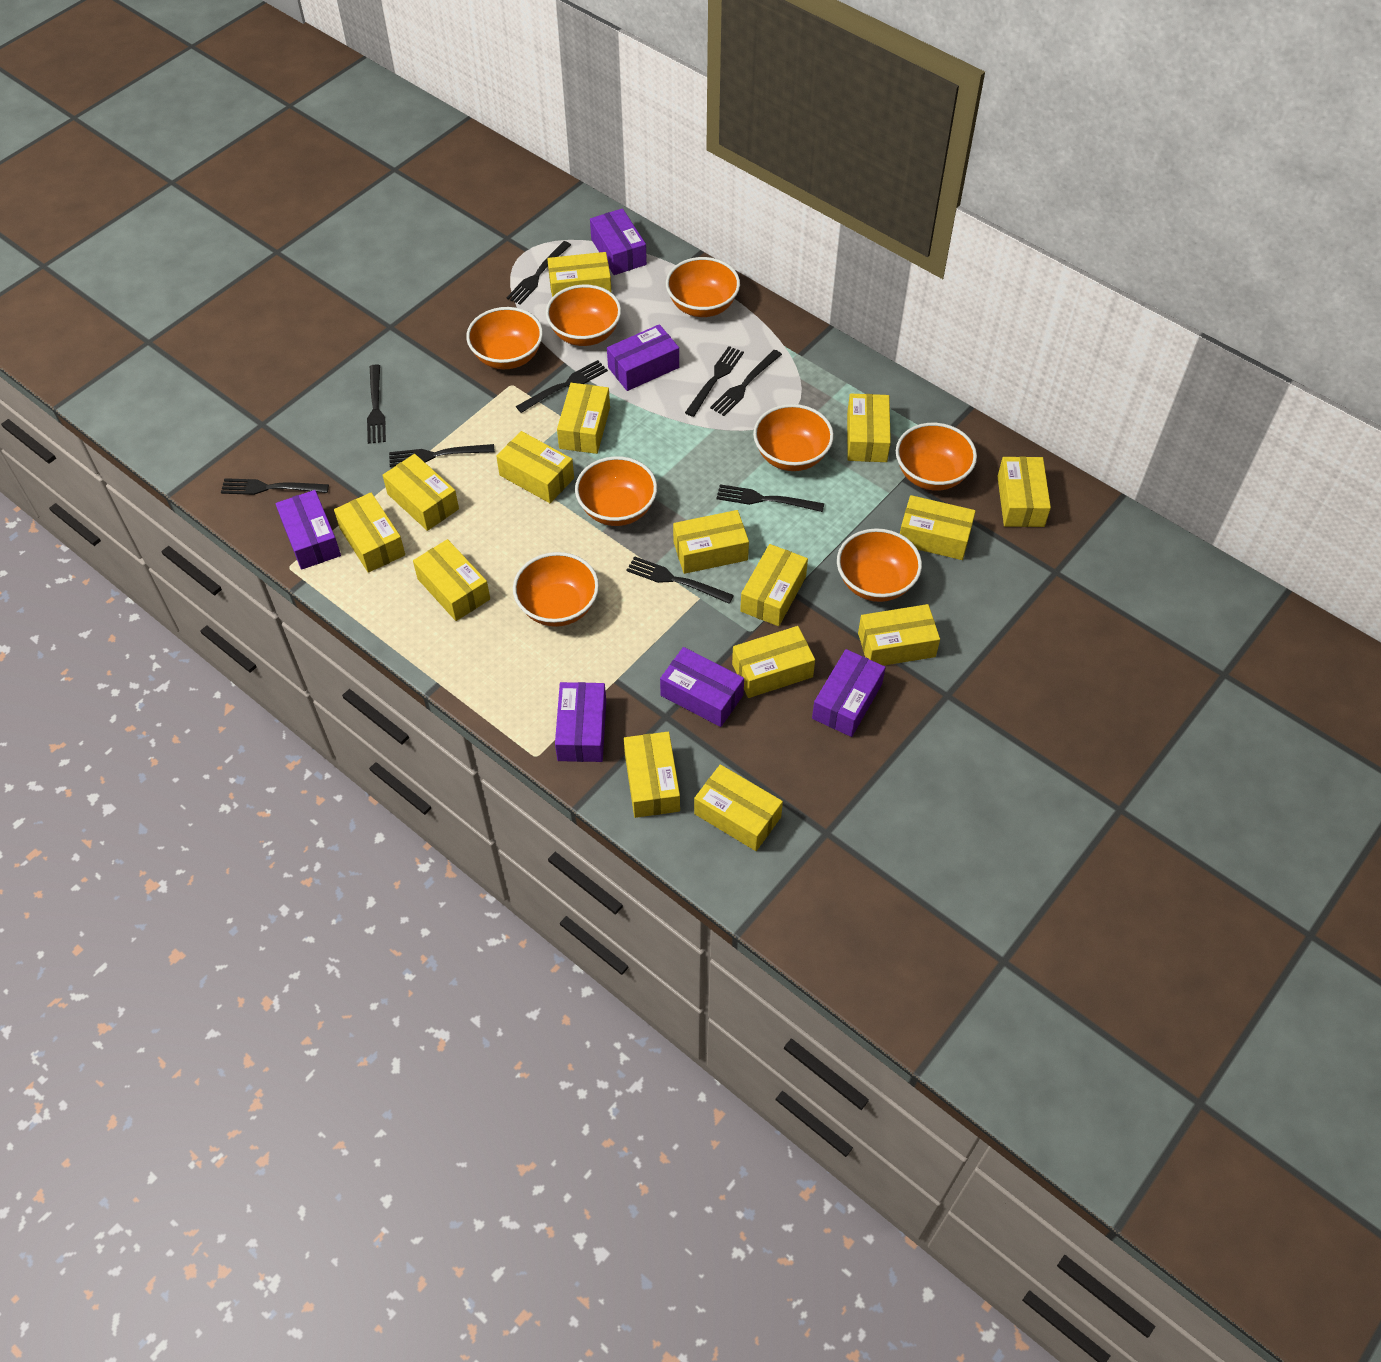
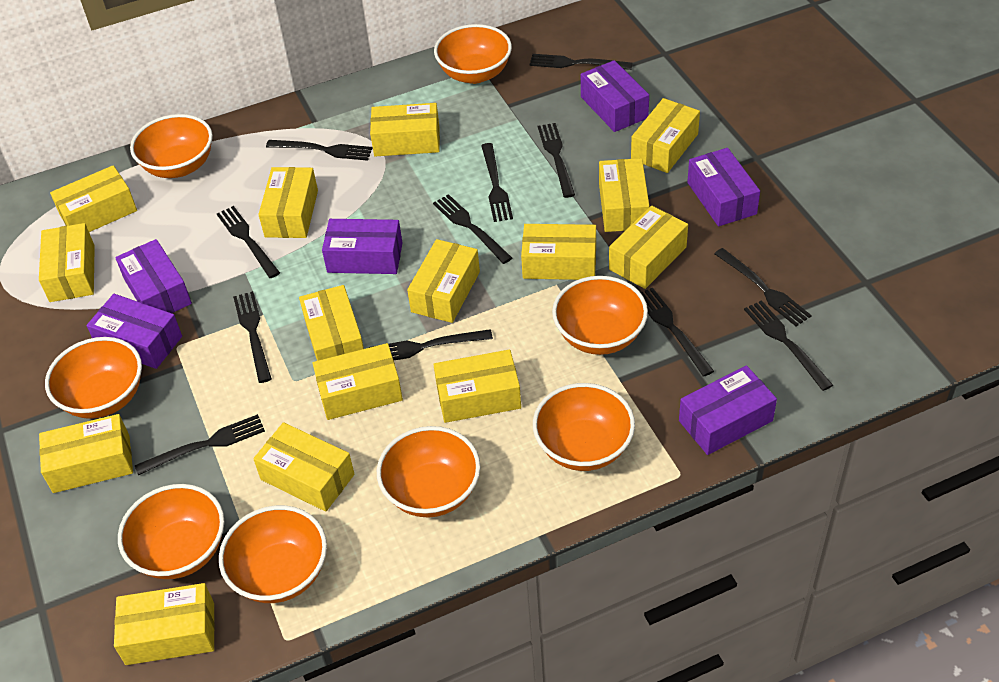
black fork: 9 -> 12

